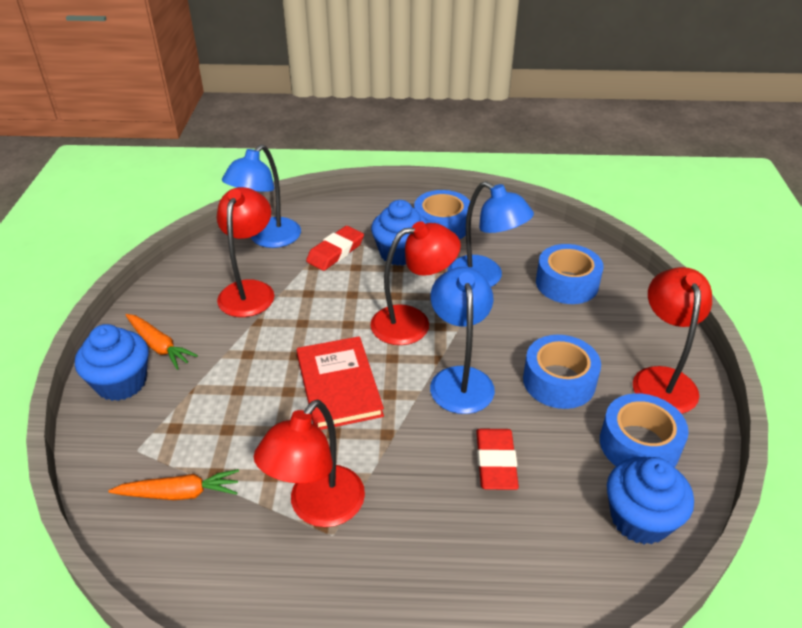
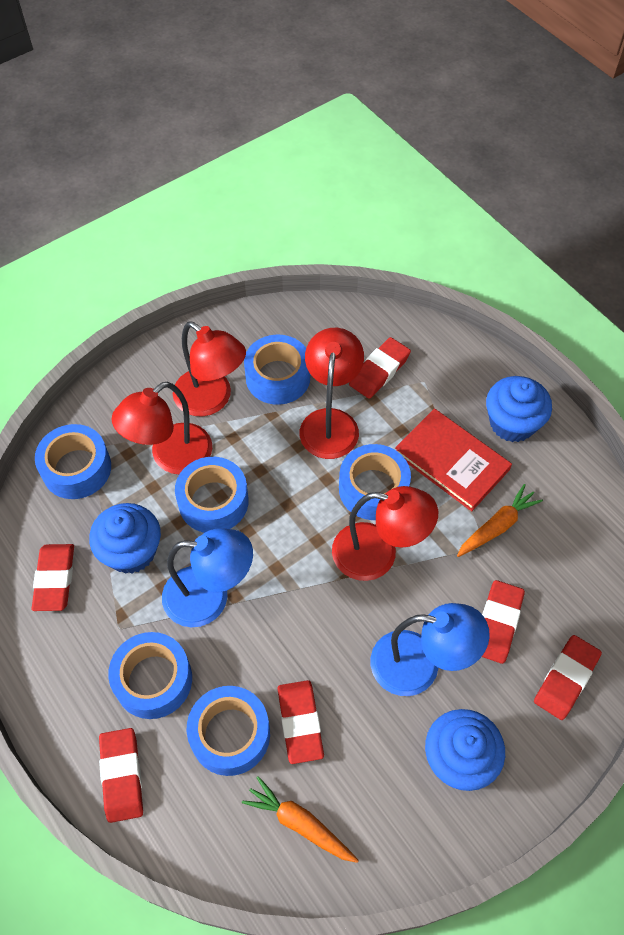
blue lamp: 3 -> 2
blue tape: 4 -> 6
red eraser: 2 -> 6

